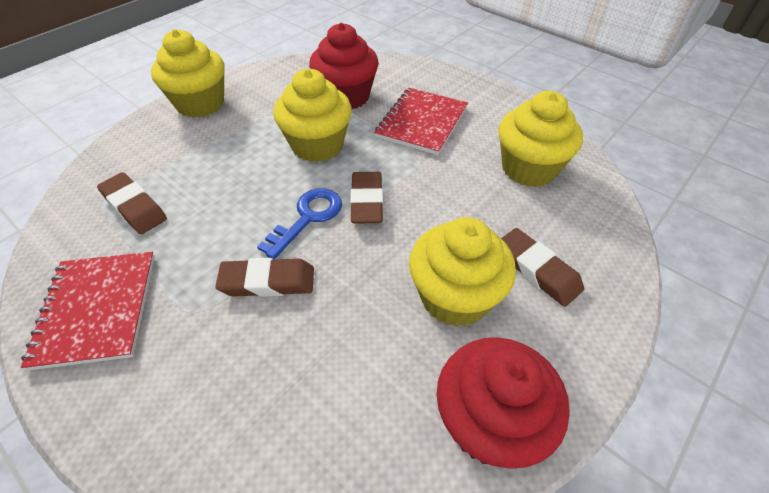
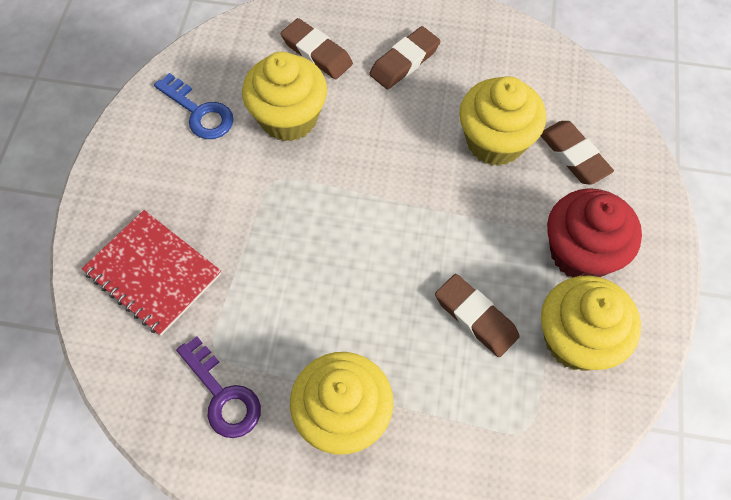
purple key: 0 -> 1
red cupcake: 2 -> 1
red notebook: 2 -> 1

